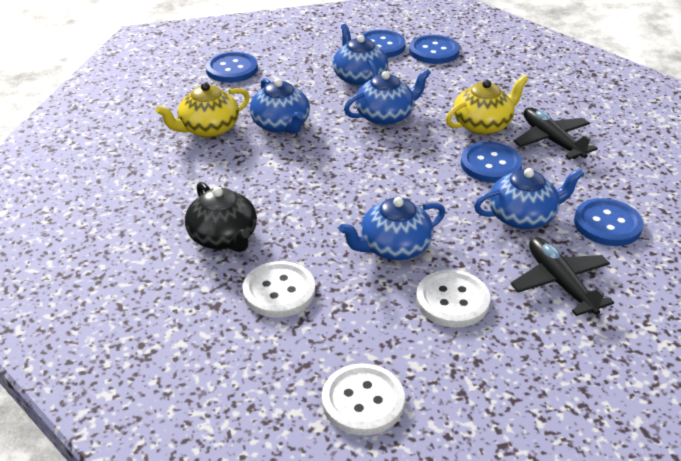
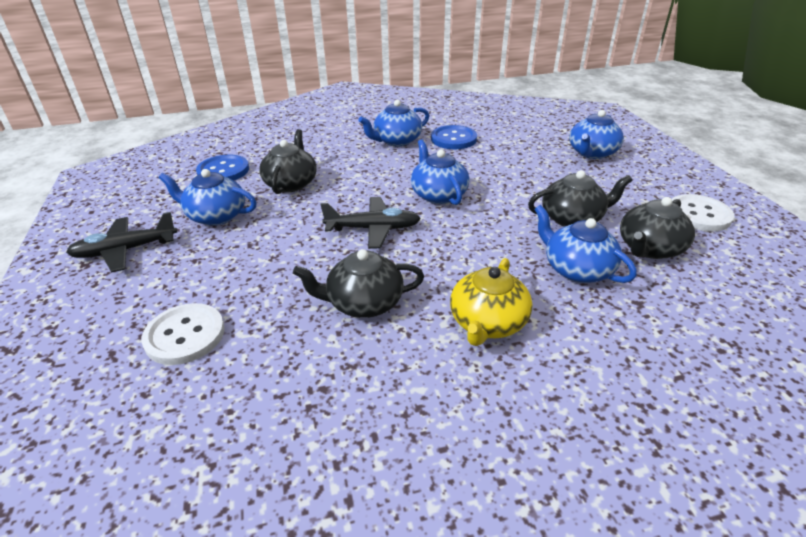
black teapot: 1 -> 4
blue button: 5 -> 2
white button: 3 -> 2
yellow teapot: 2 -> 1

